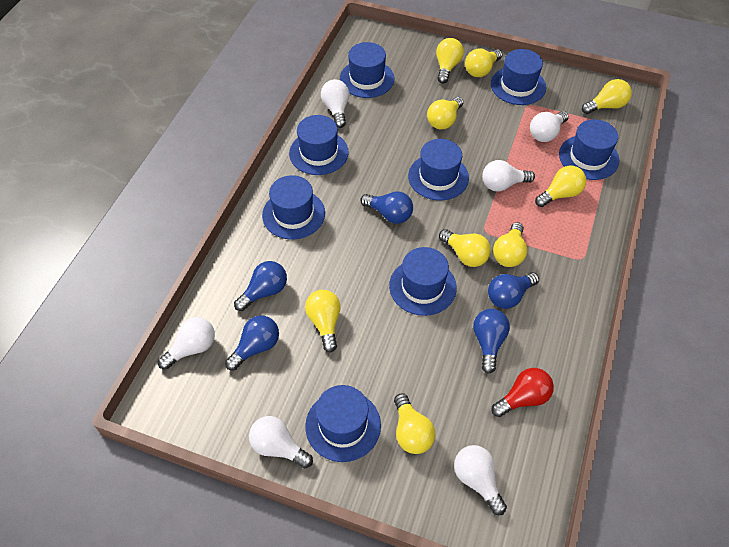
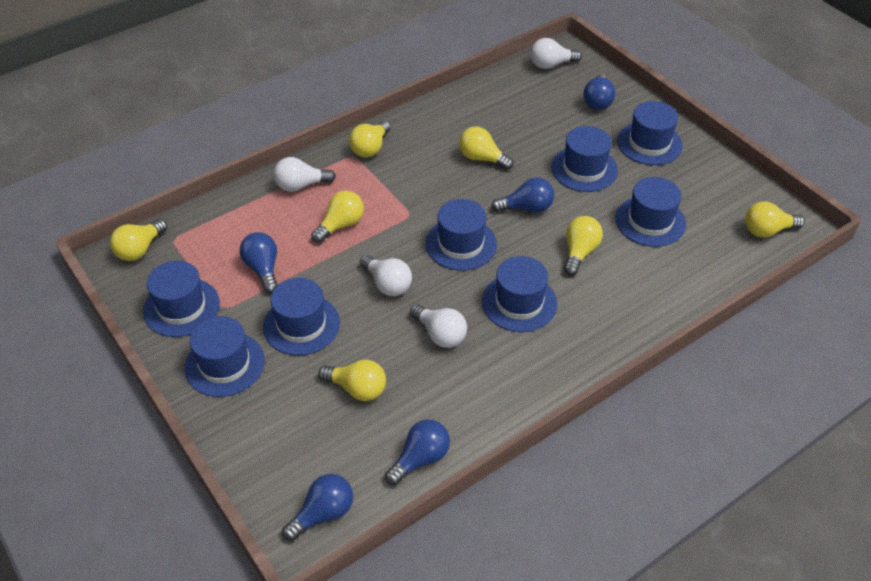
red light bulb: 1 -> 0
white light bulb: 6 -> 4
yellow light bulb: 9 -> 7

